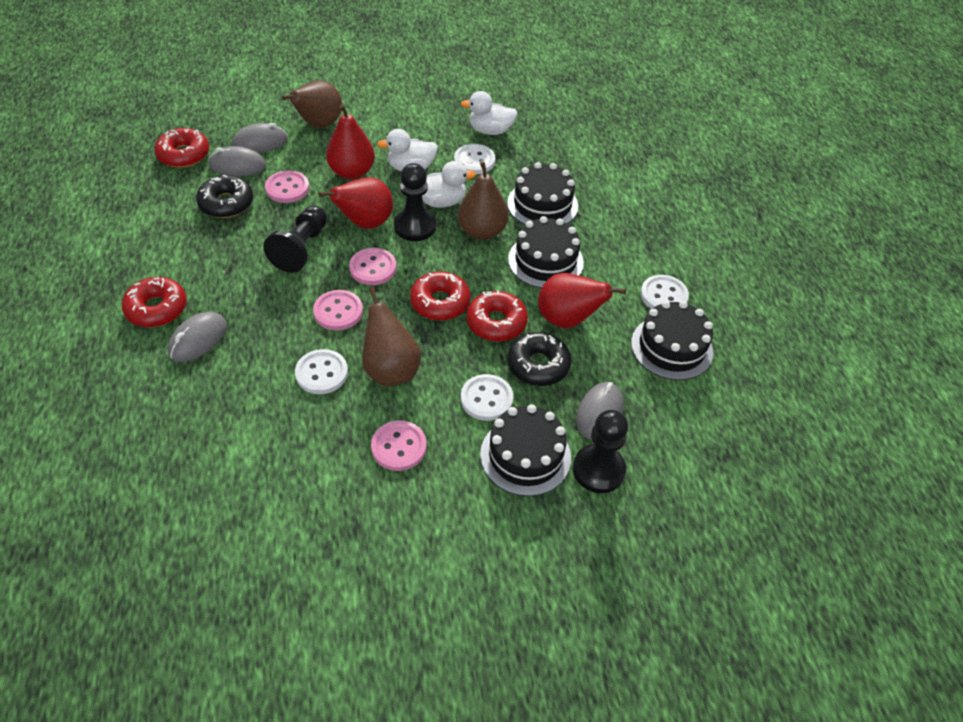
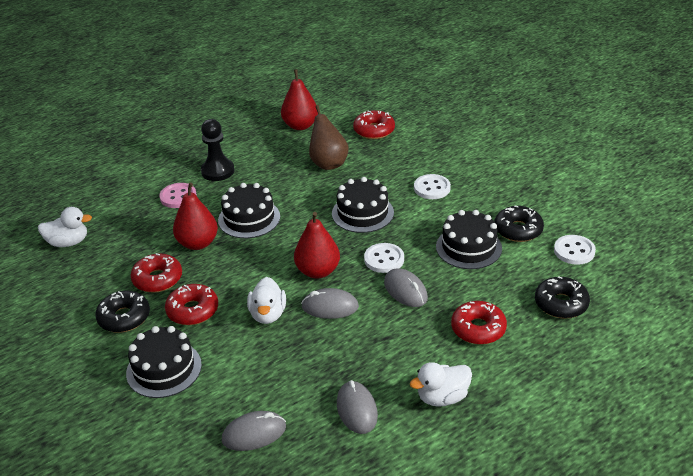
black donut: 2 -> 3
black pawn: 3 -> 1
brown pear: 3 -> 1
pink button: 4 -> 1
white button: 4 -> 3

